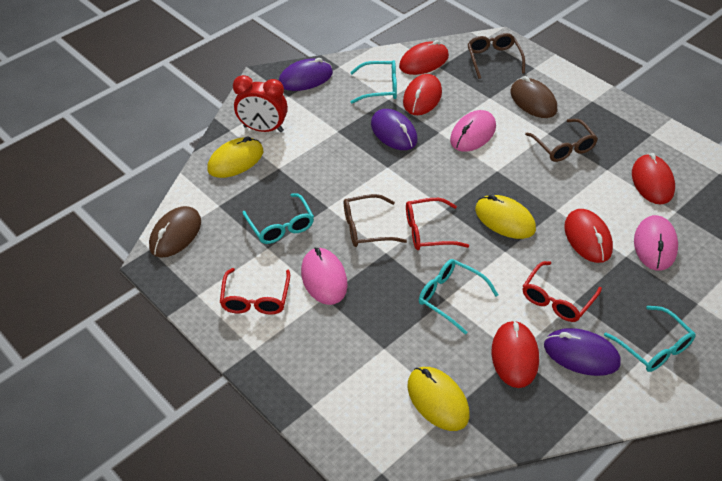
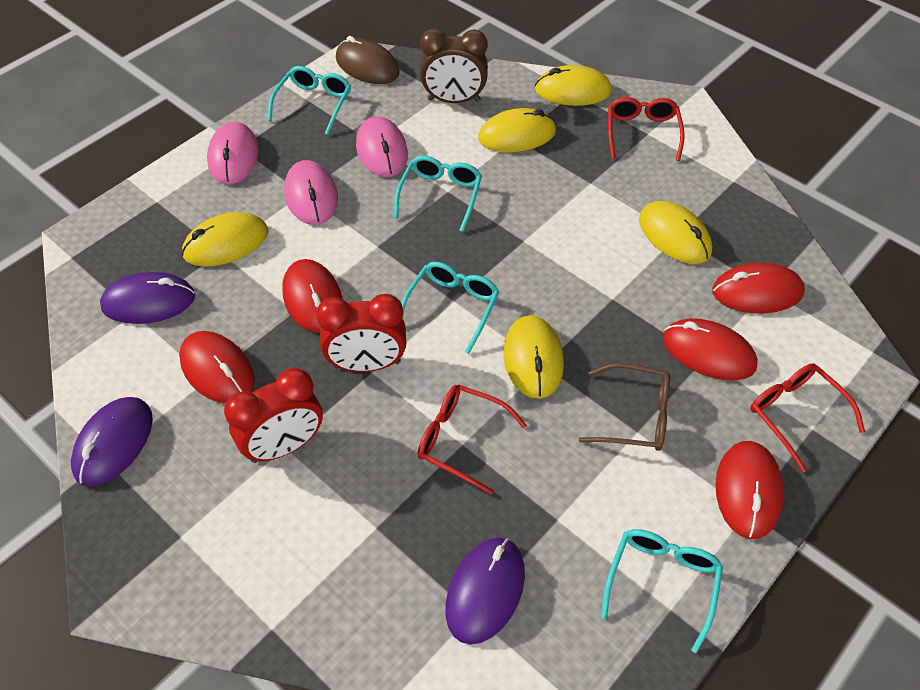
brown clock: 0 -> 1
brown glasses: 3 -> 1
brown mouse: 2 -> 1
red clock: 1 -> 2
yellow mouse: 3 -> 5

